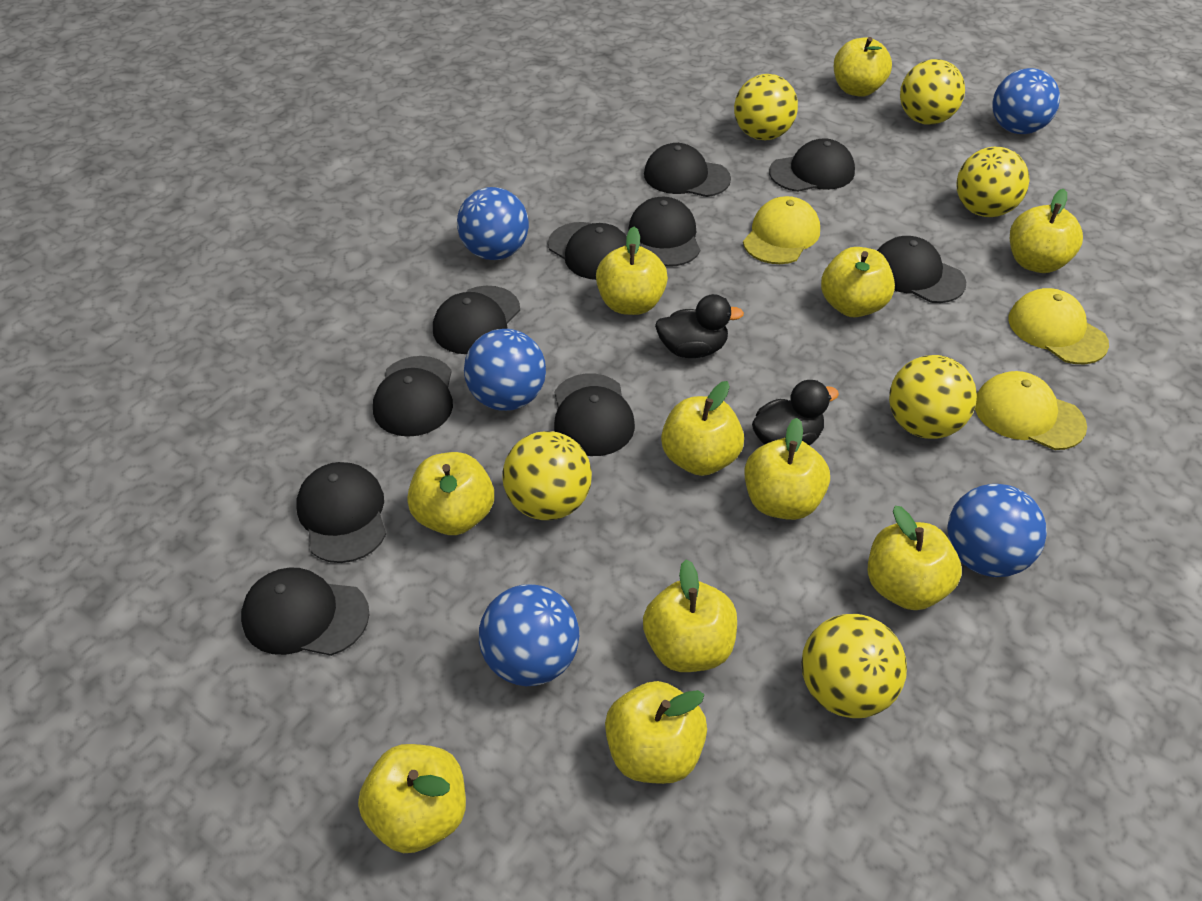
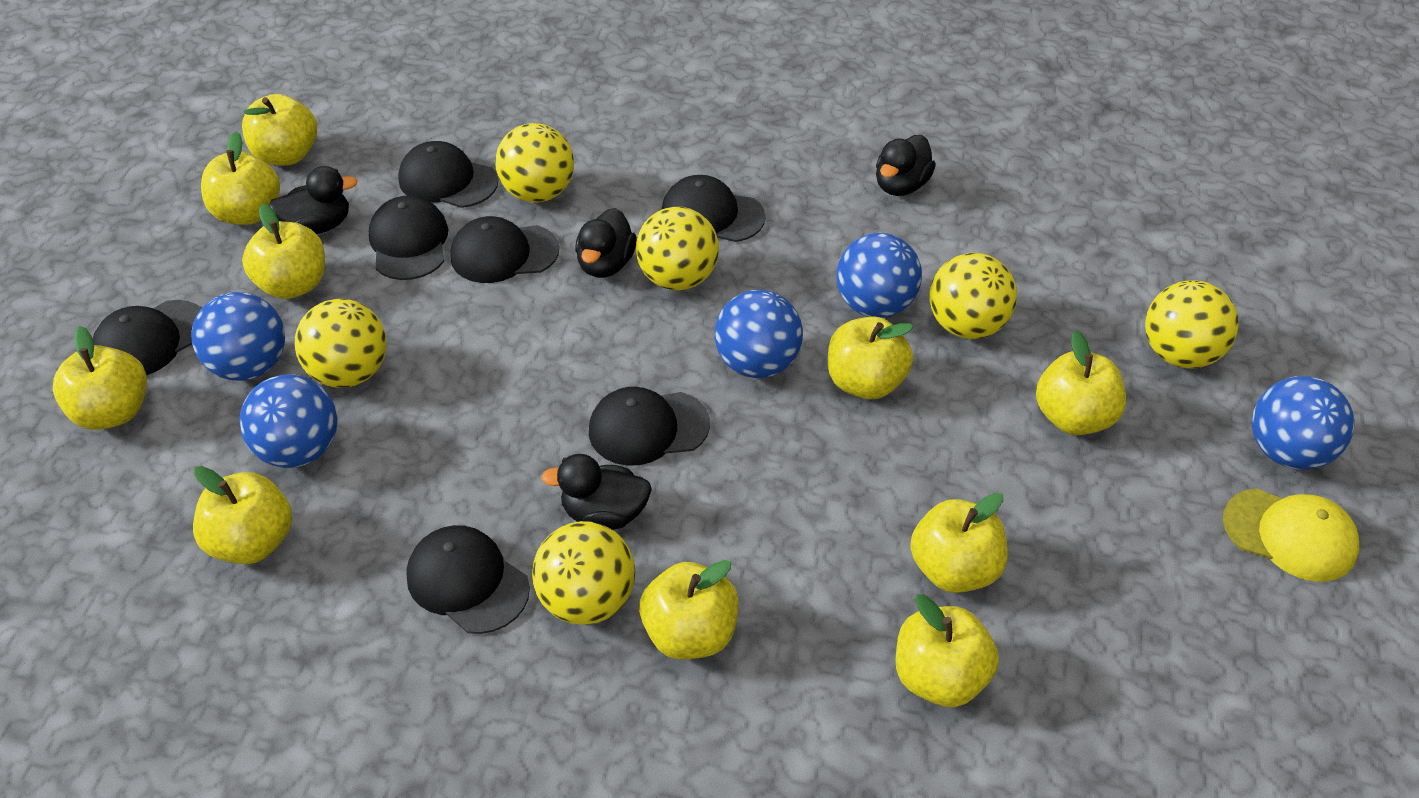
black cap: 10 -> 7
black duck: 2 -> 4
yellow apple: 11 -> 10
yellow cap: 3 -> 1

